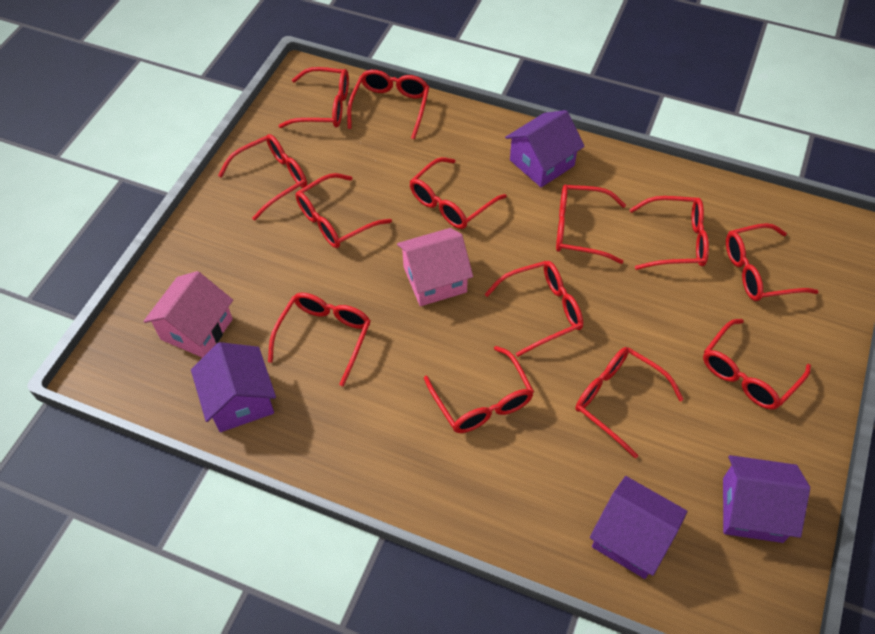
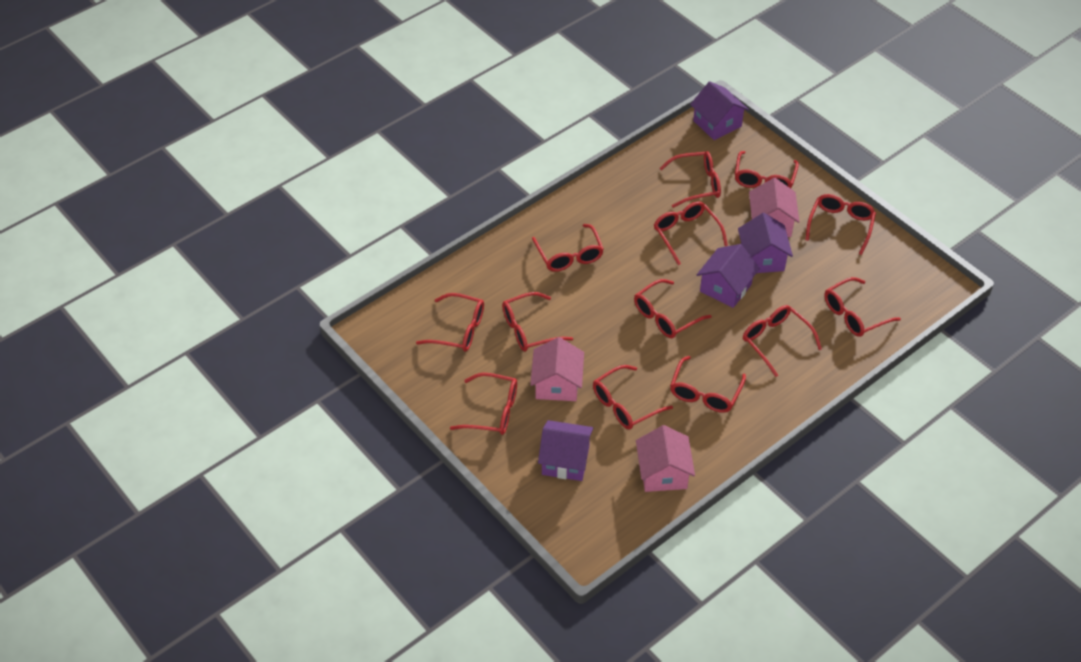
pink house: 2 -> 3

